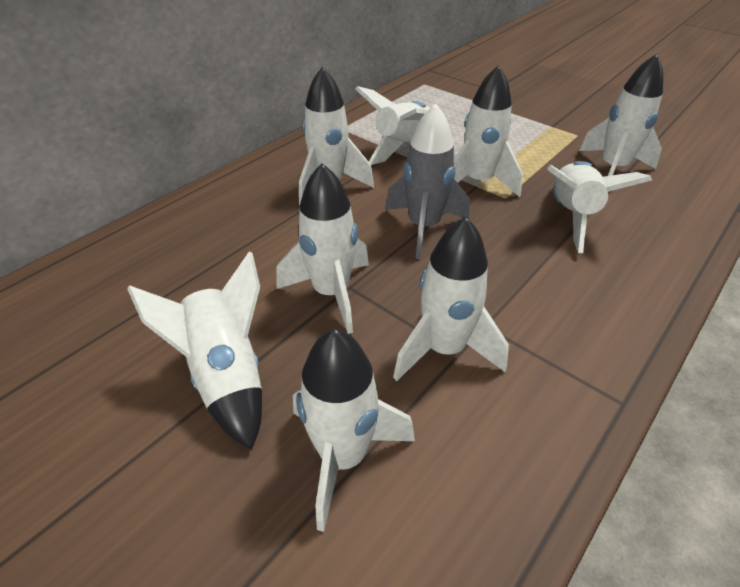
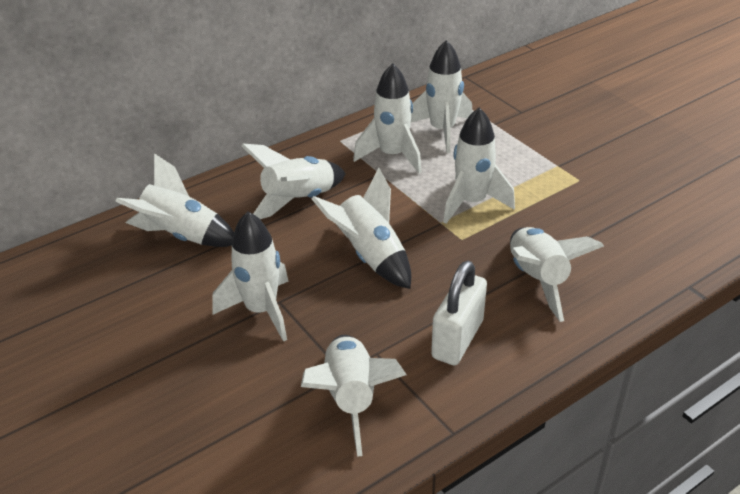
grey rocket: 1 -> 0
white padlock: 0 -> 1

